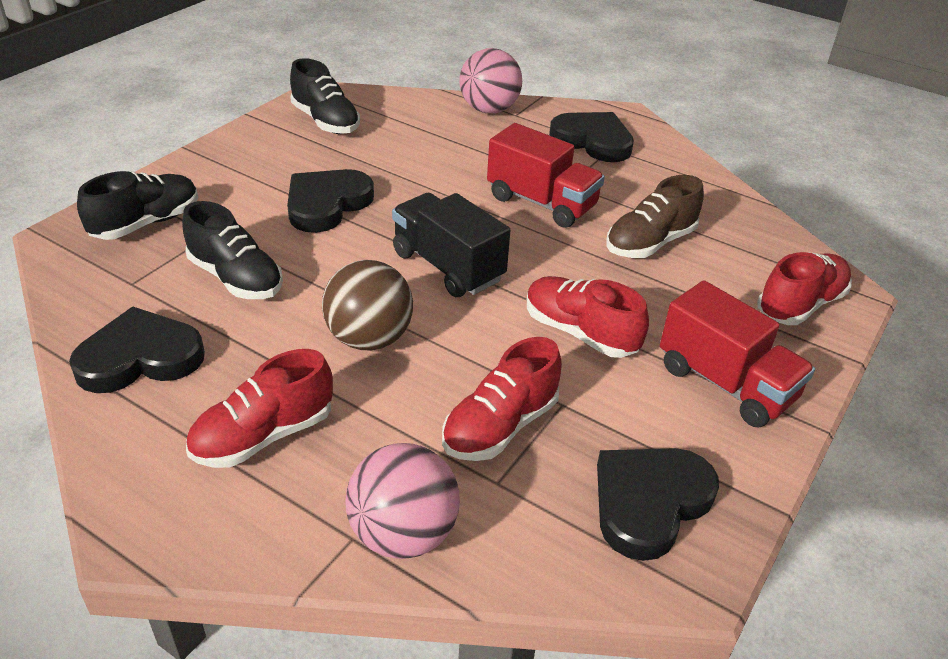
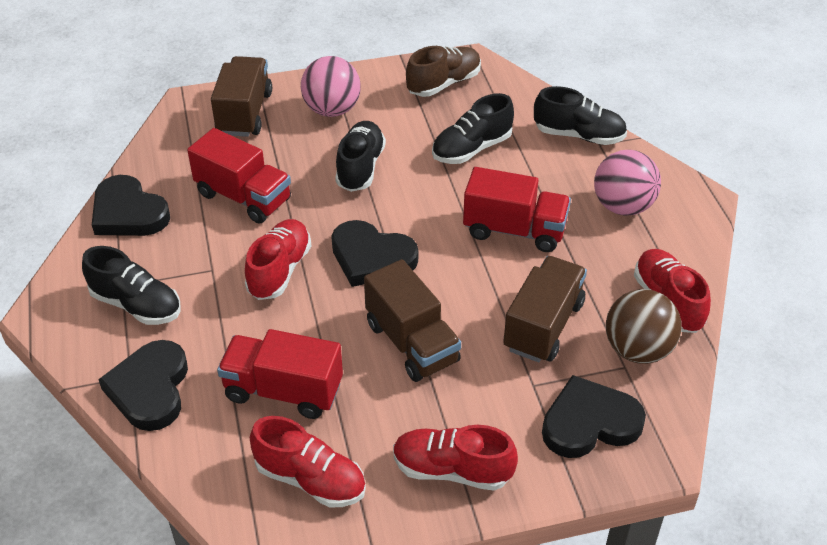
black shoe: 3 -> 4
black truck: 1 -> 0
brown truck: 0 -> 3
red truck: 2 -> 3

